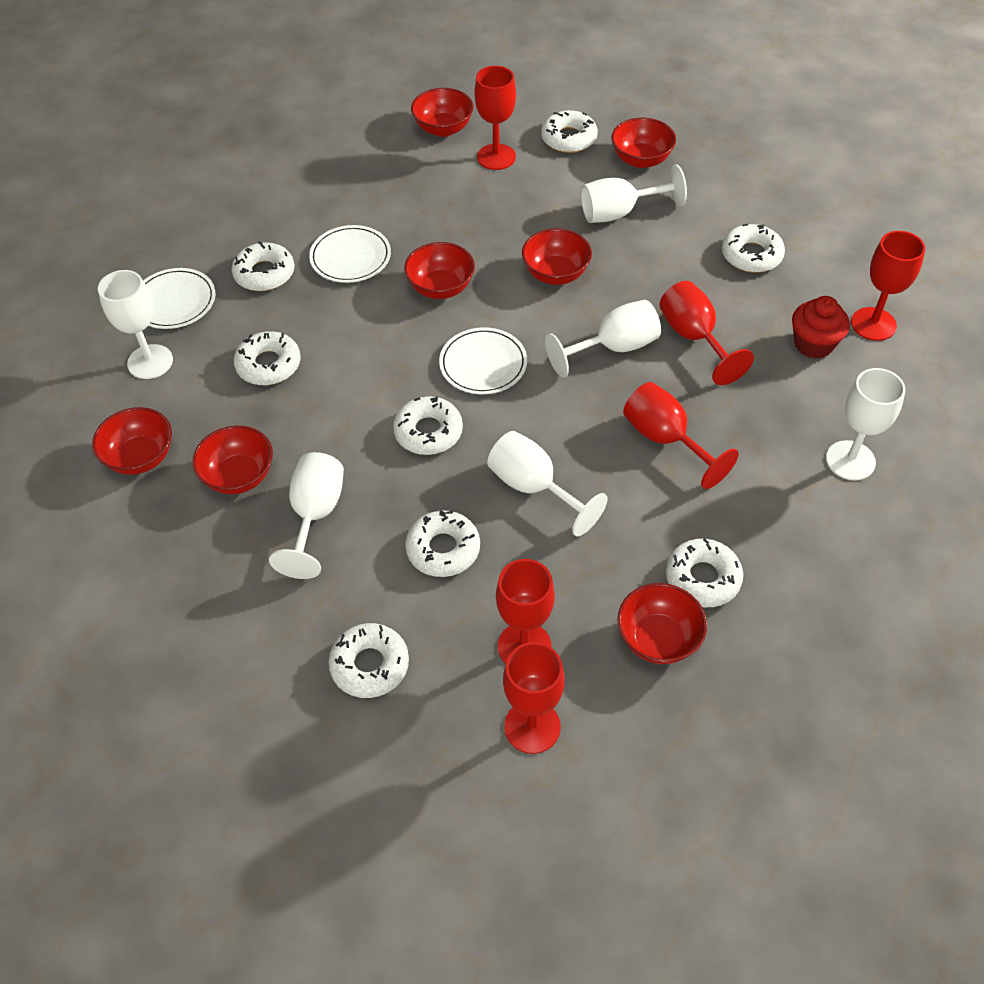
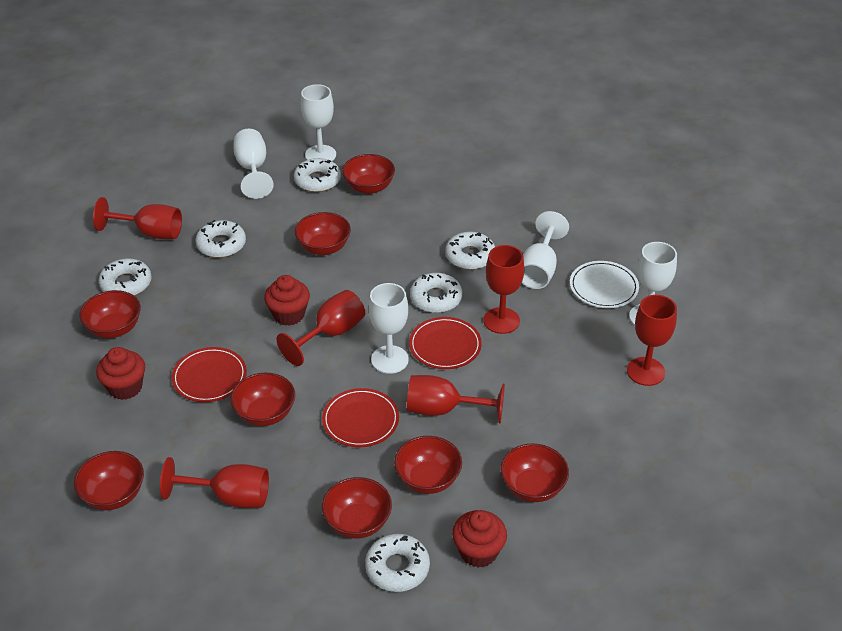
red bowl: 7 -> 8
red cupcake: 1 -> 3
red plate: 0 -> 3
white donut: 8 -> 6
white goblet: 6 -> 5
white plate: 3 -> 1

